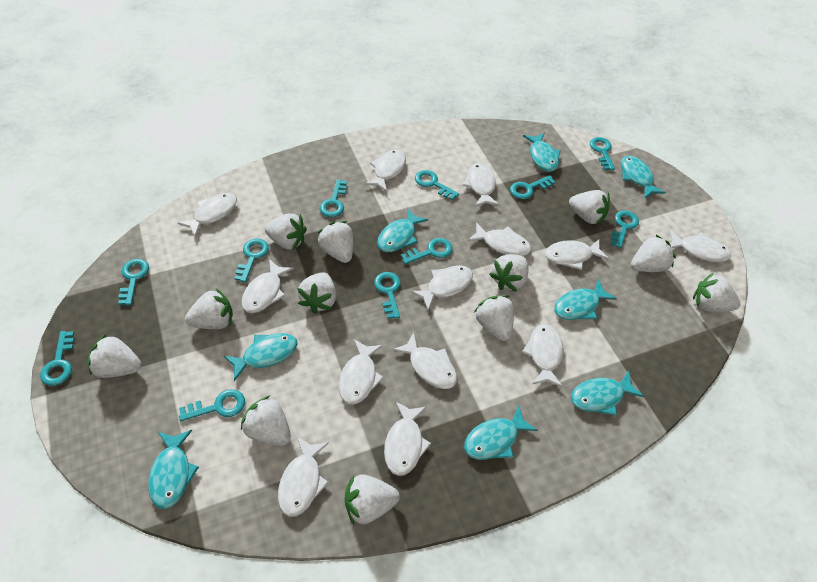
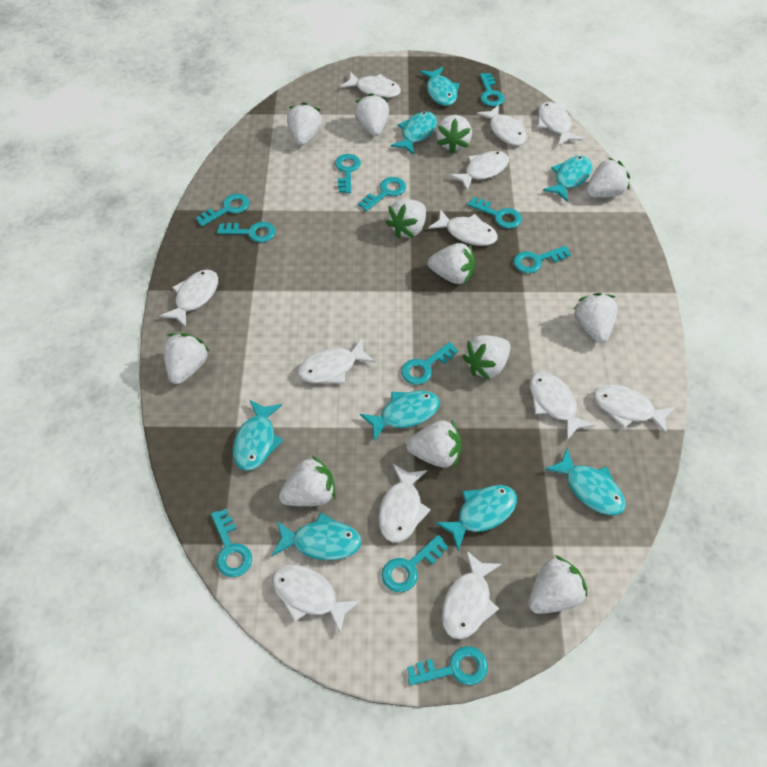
white fish: 13 -> 12

